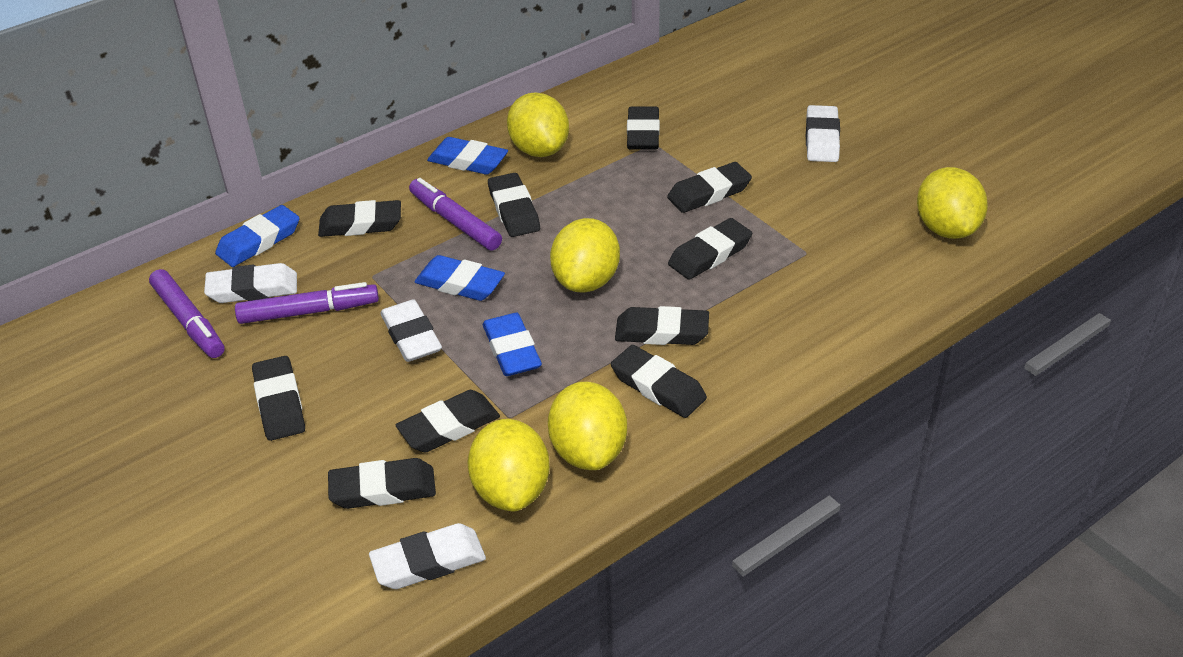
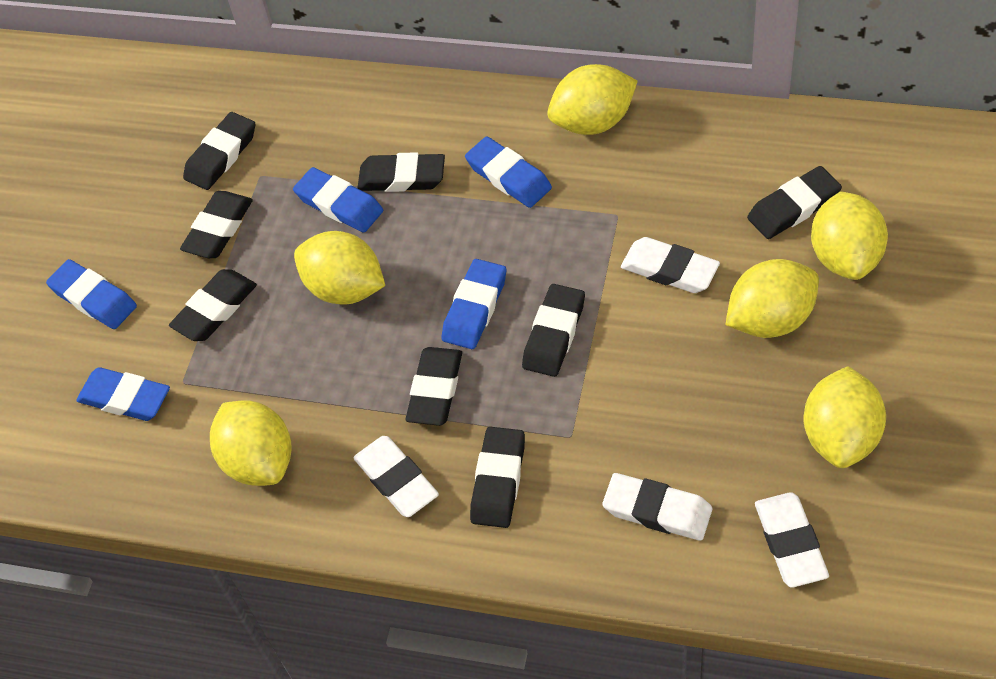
black eraser: 10 -> 8
blue eraser: 4 -> 5
purple marker: 3 -> 0
yellow lemon: 5 -> 6

